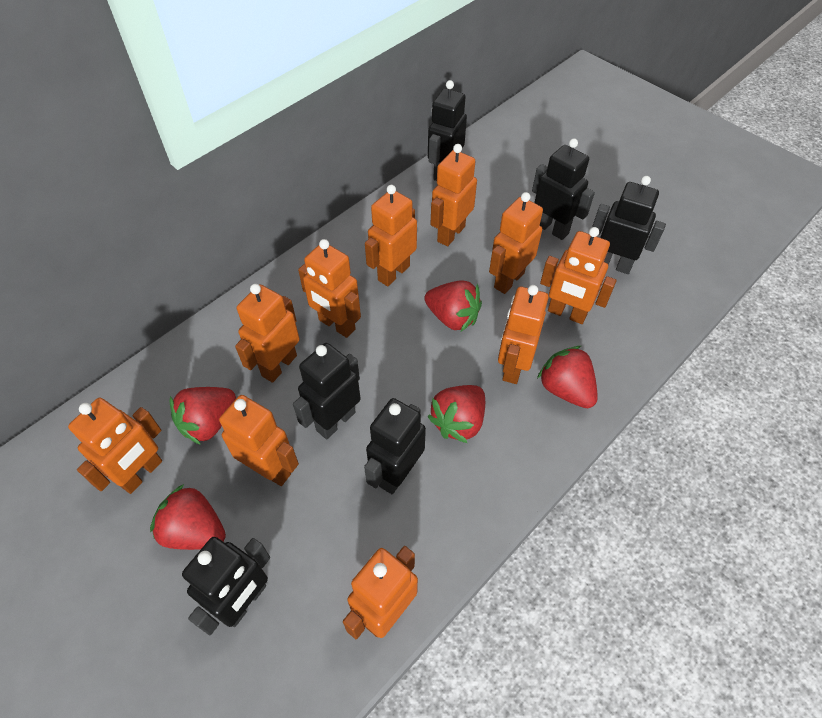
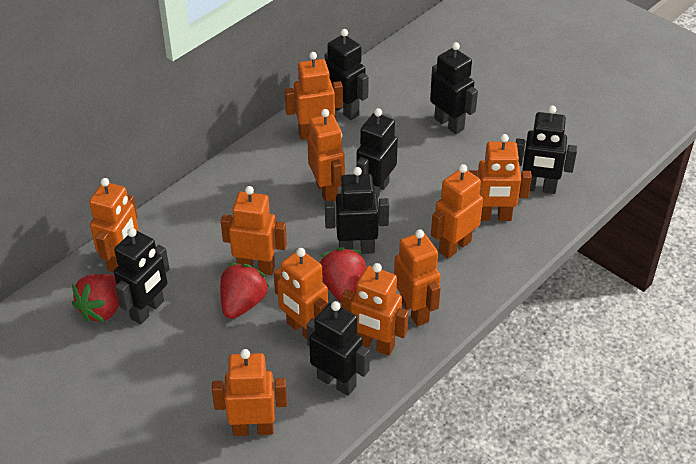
black robot: 6 -> 7
red strawberry: 5 -> 3

